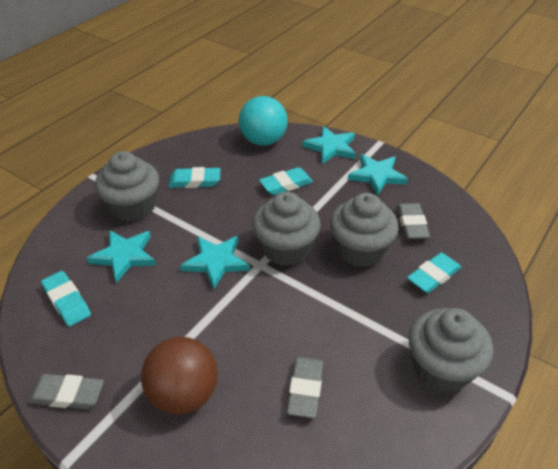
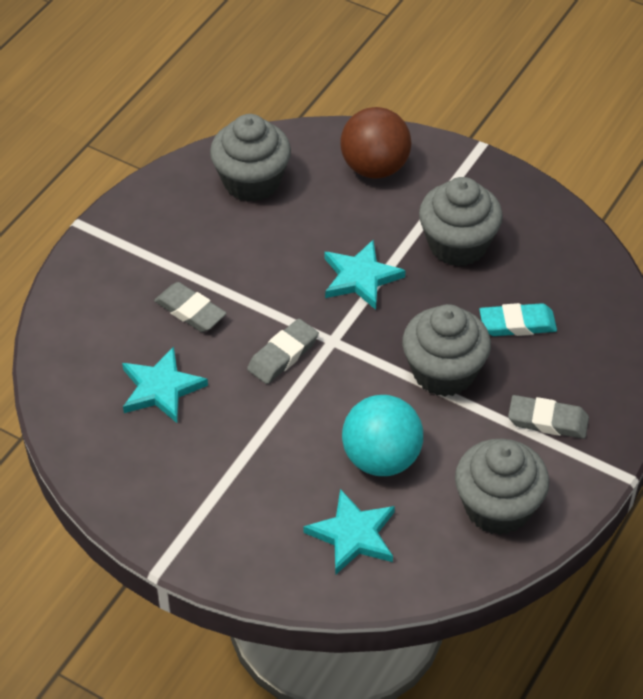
turquoise eraser: 4 -> 1
turquoise star: 4 -> 3

